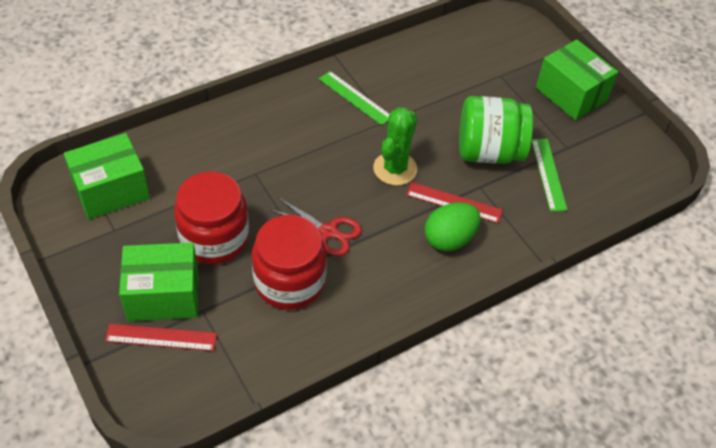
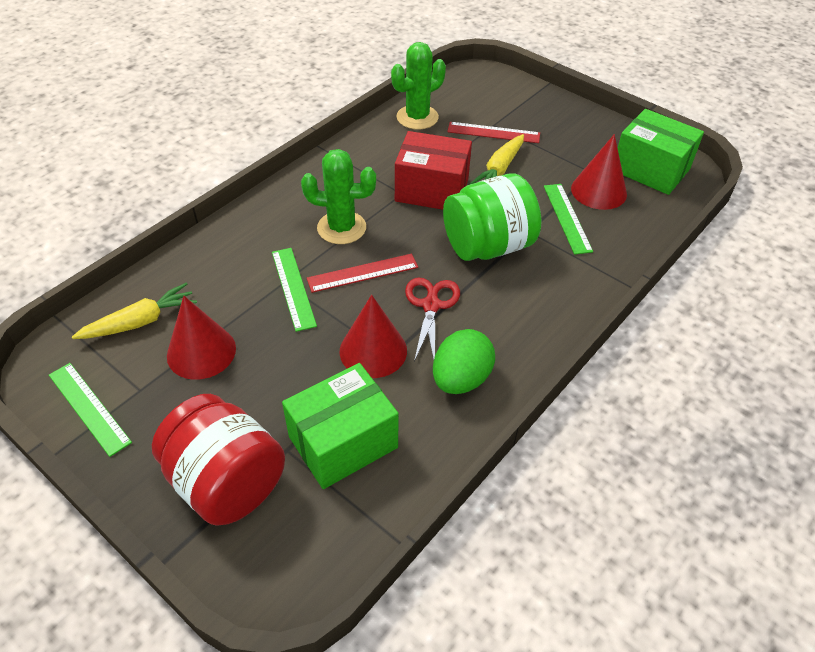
green box: 3 -> 2
green cactus: 1 -> 2
green ruler: 2 -> 3
red box: 0 -> 1
red cone: 0 -> 3
red jar: 2 -> 1
yellow carrot: 0 -> 2

